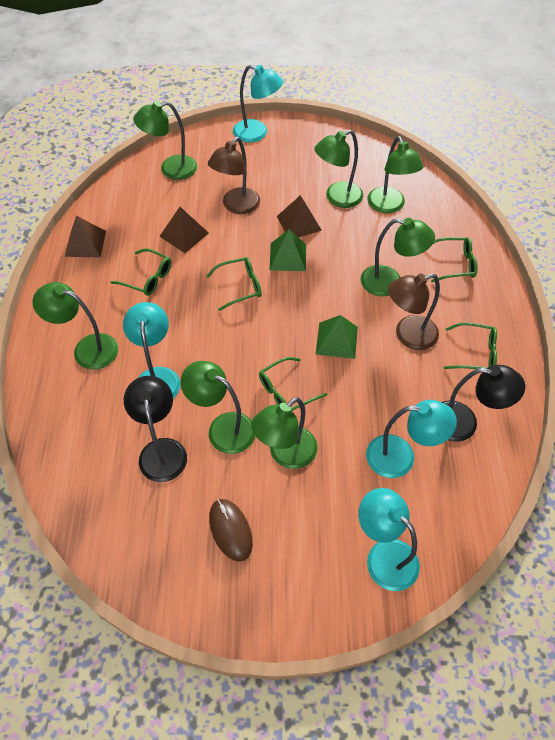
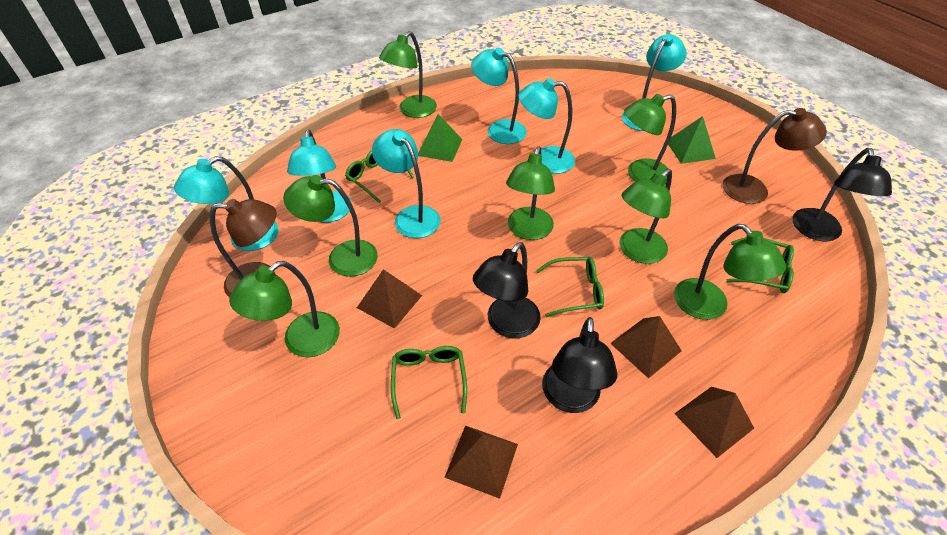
black lamp: 2 -> 3
brown mouse: 1 -> 0
brown pyramid: 3 -> 4
green glasses: 5 -> 4
turquoise lamp: 4 -> 6

